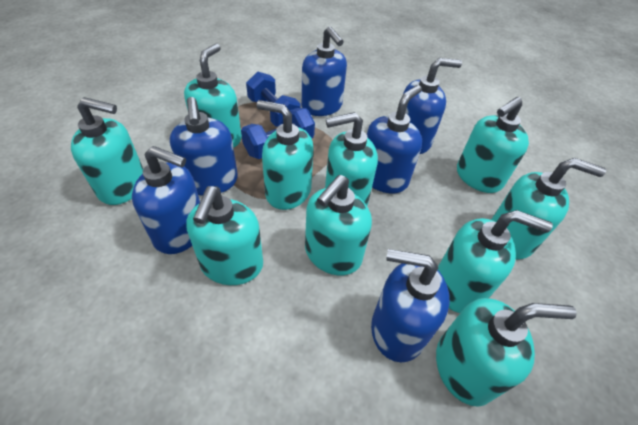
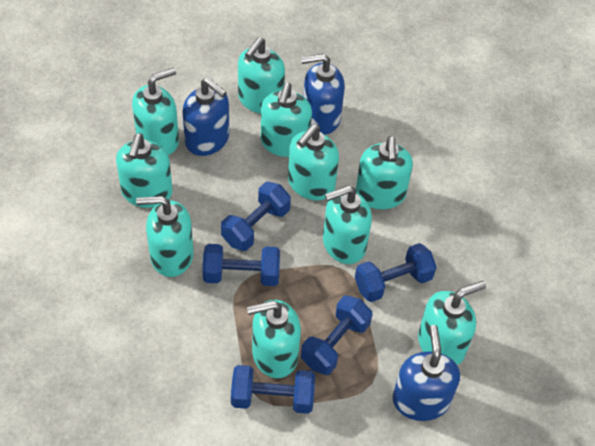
blue dumbbell: 2 -> 5
blue soap dispenser: 6 -> 3

